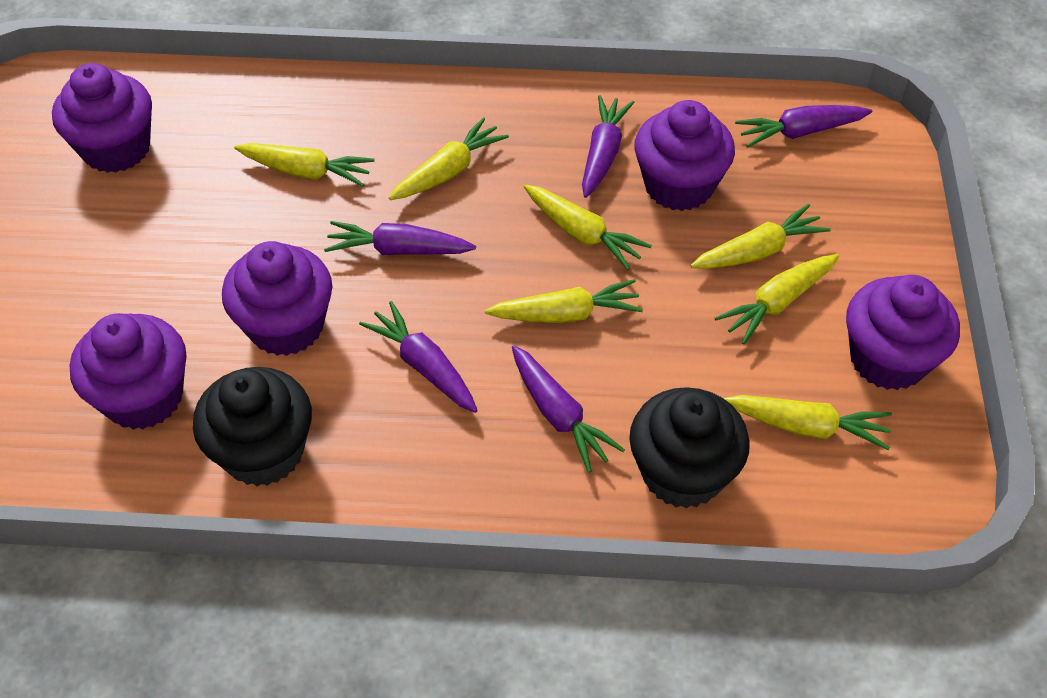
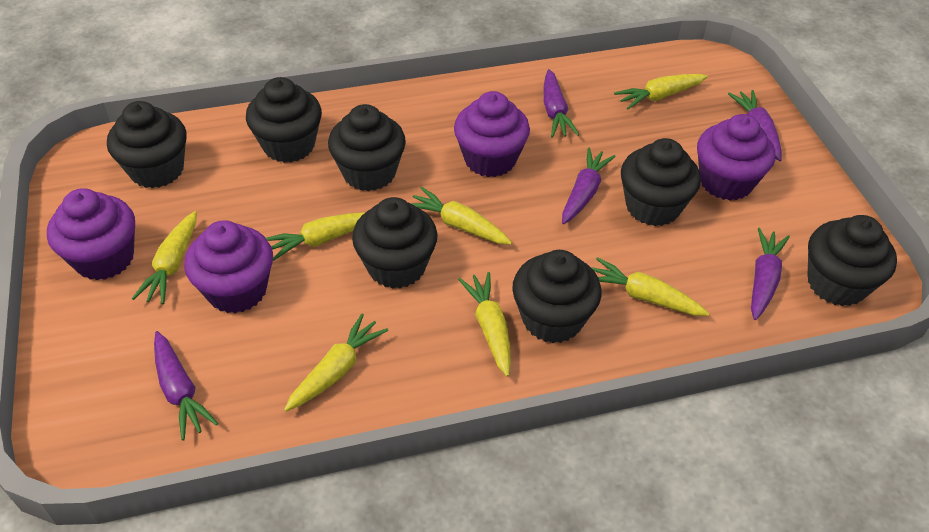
black cupcake: 2 -> 7
purple cupcake: 5 -> 4

